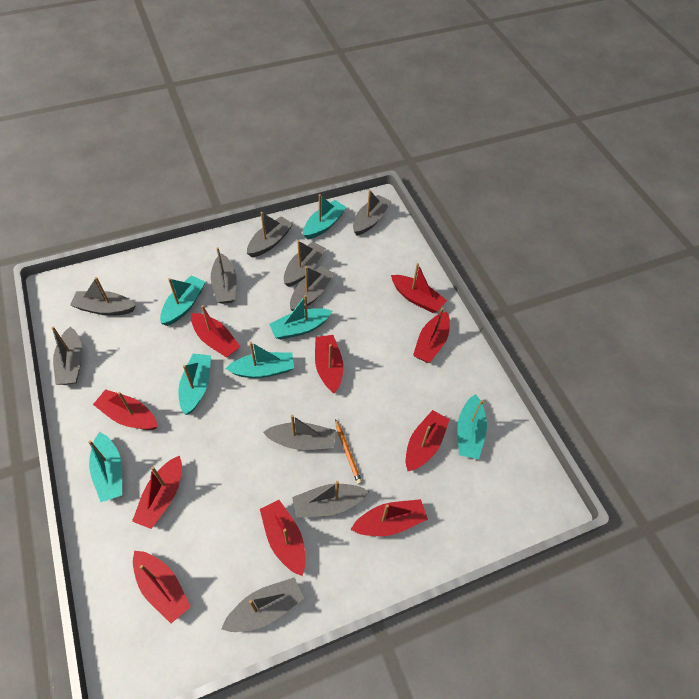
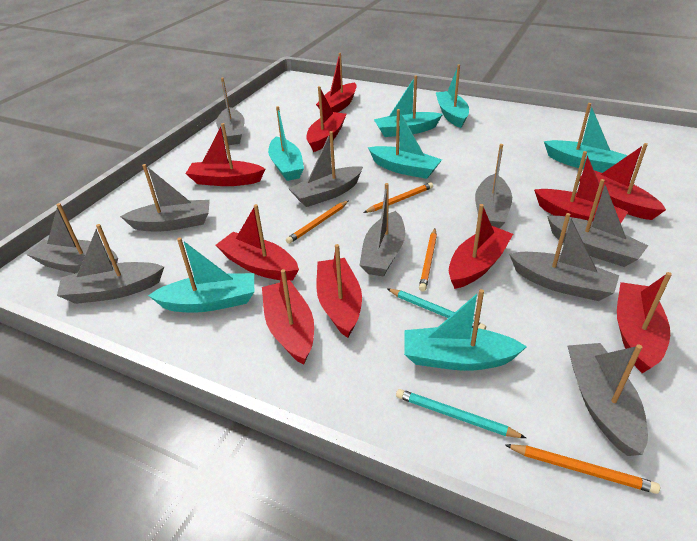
orange pencil: 1 -> 4
turquoise pencil: 0 -> 2

